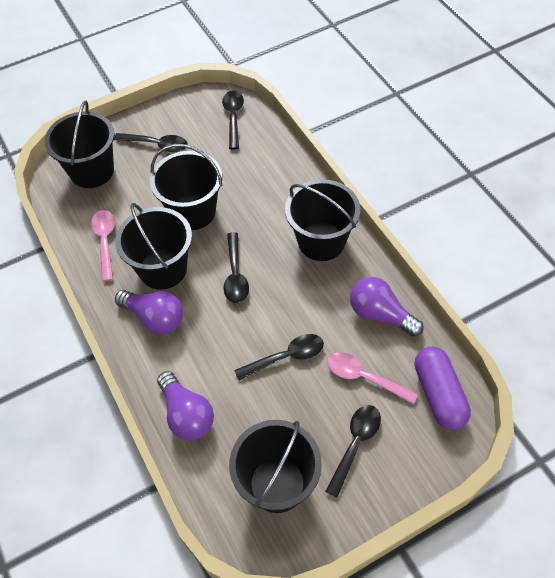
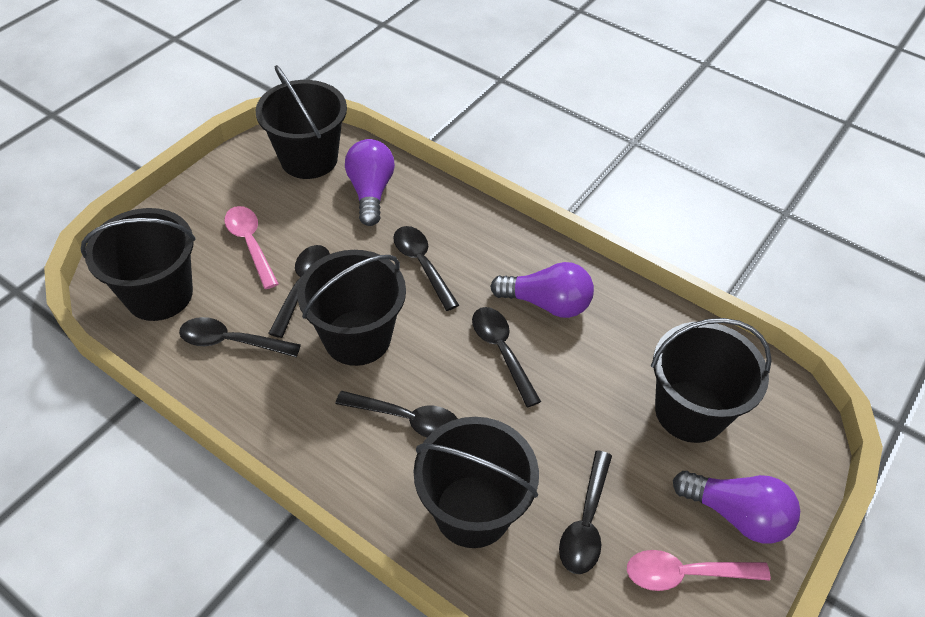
black spoon: 5 -> 6
purple capsule: 1 -> 0

